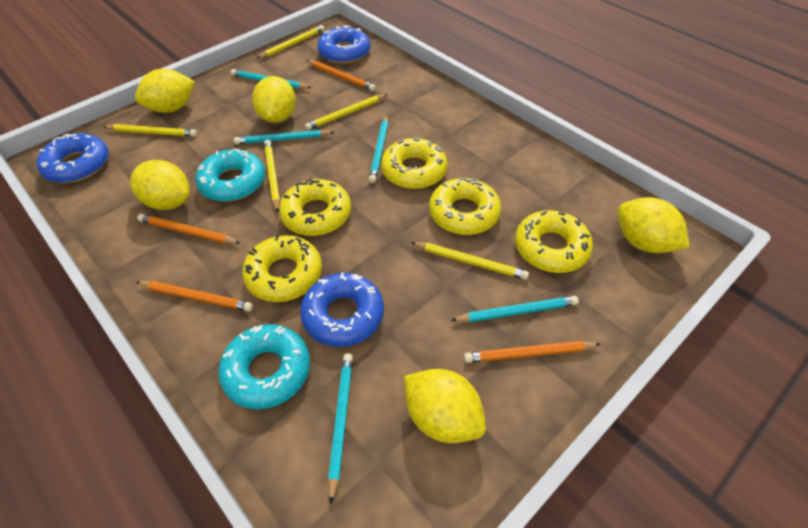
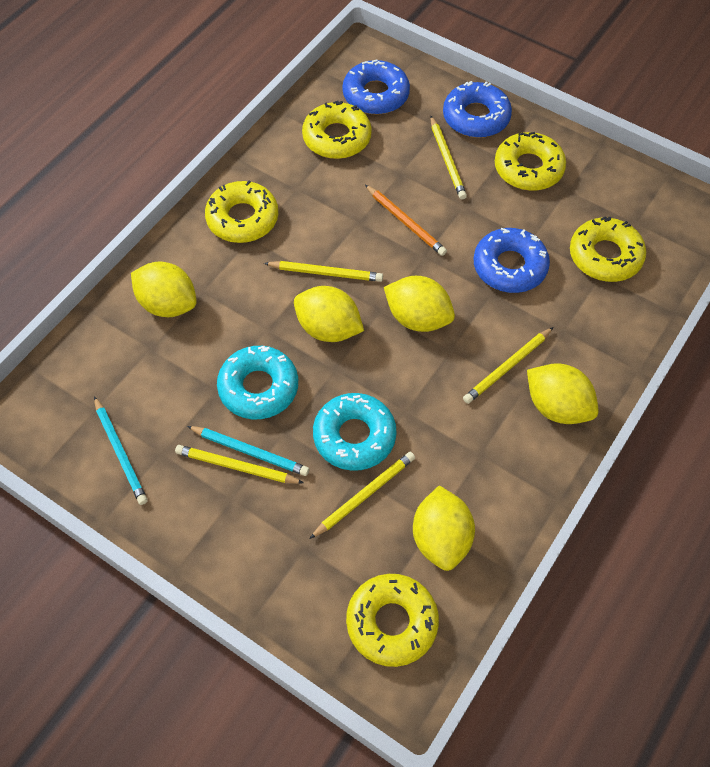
orange pencil: 4 -> 1
turquoise pencil: 5 -> 2

